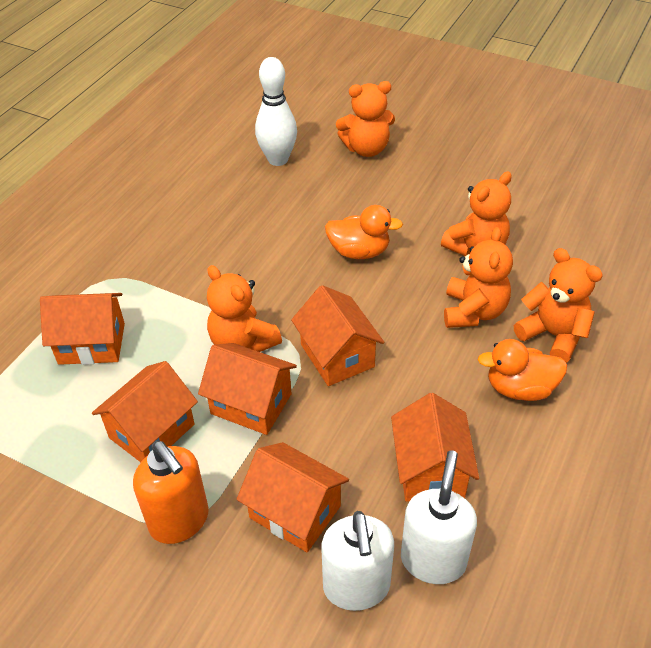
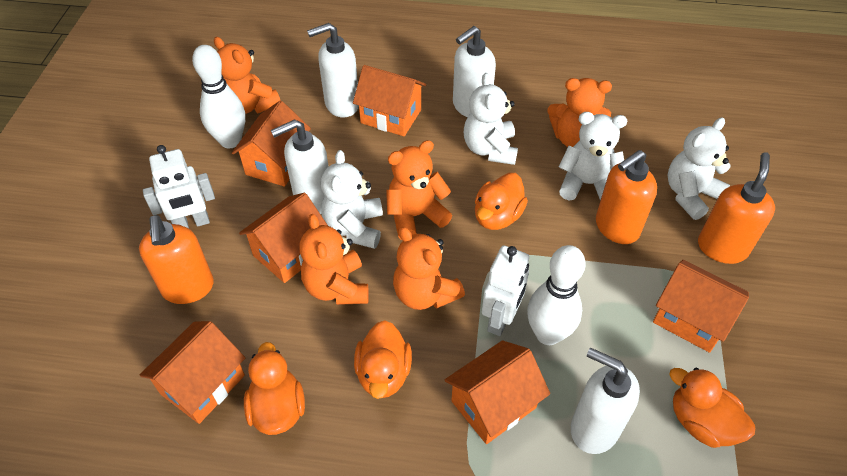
orange duck: 2 -> 4
orange soap dispenser: 1 -> 3
white bowling pin: 1 -> 2
white robot: 0 -> 2
white soap dispenser: 2 -> 4
white teddy bear: 0 -> 4

